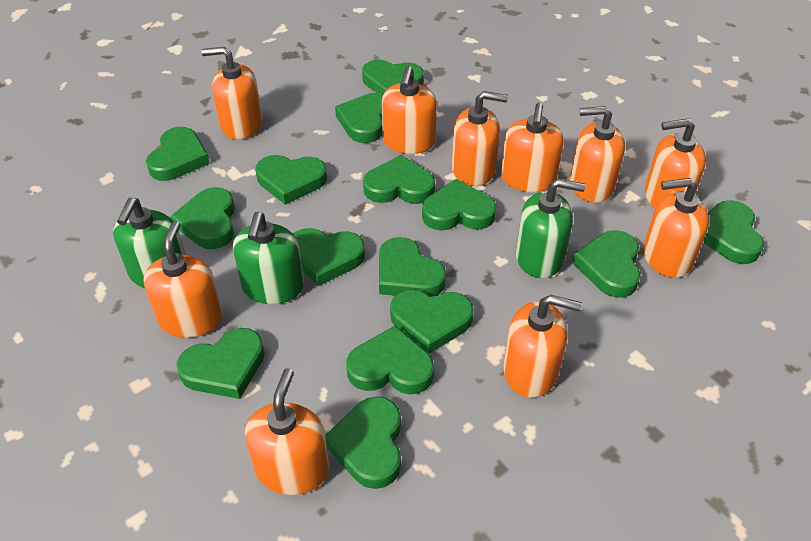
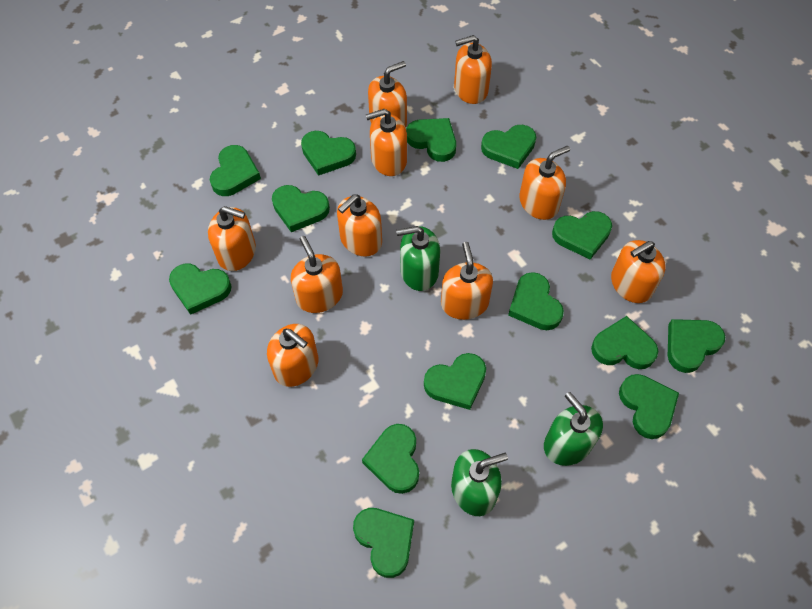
green heart: 15 -> 14

